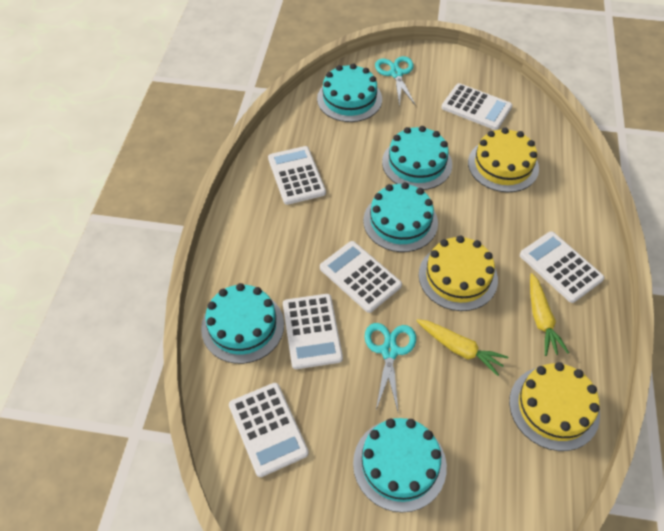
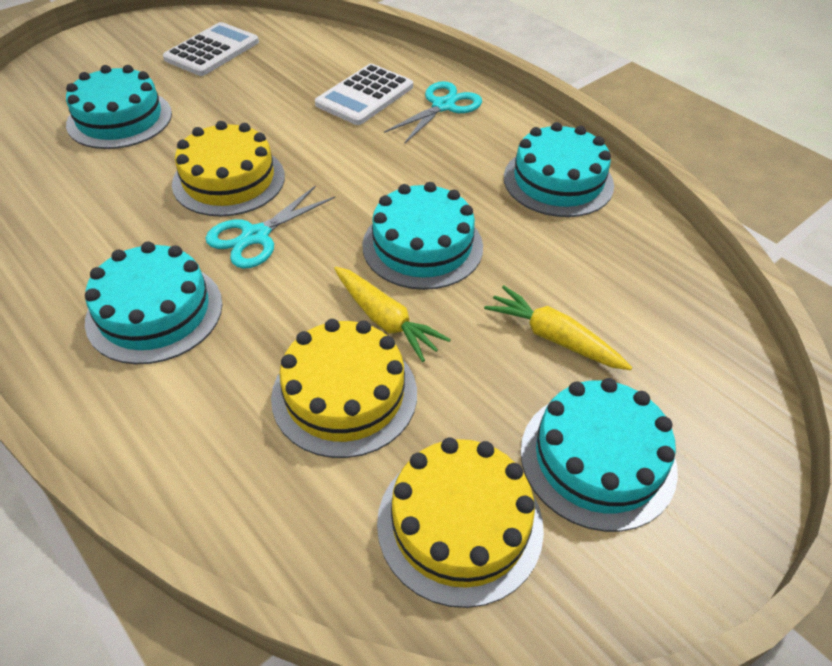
white calculator: 6 -> 2

